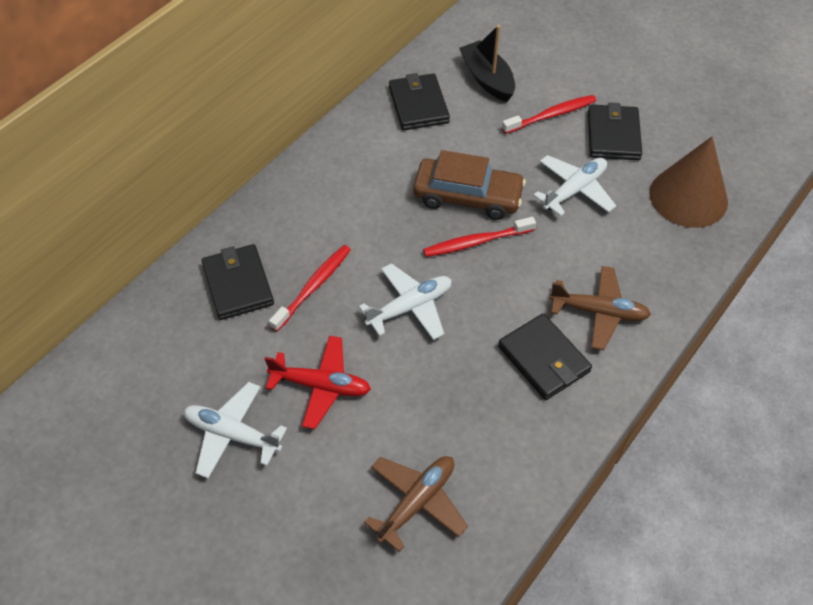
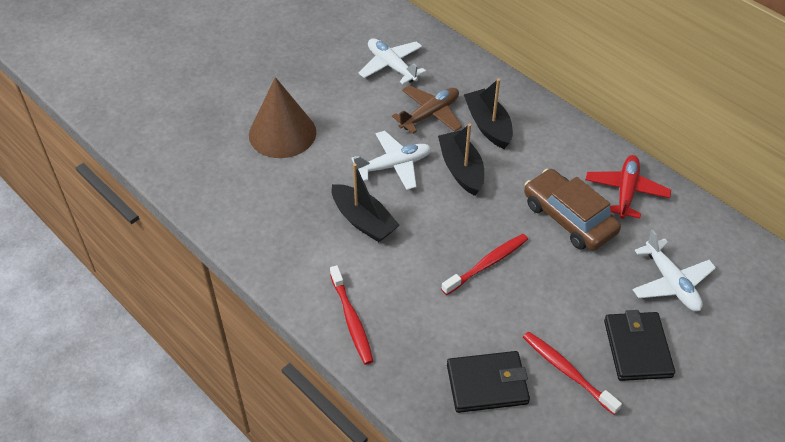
black boat: 1 -> 3
black wallet: 4 -> 2
brown plane: 2 -> 1

